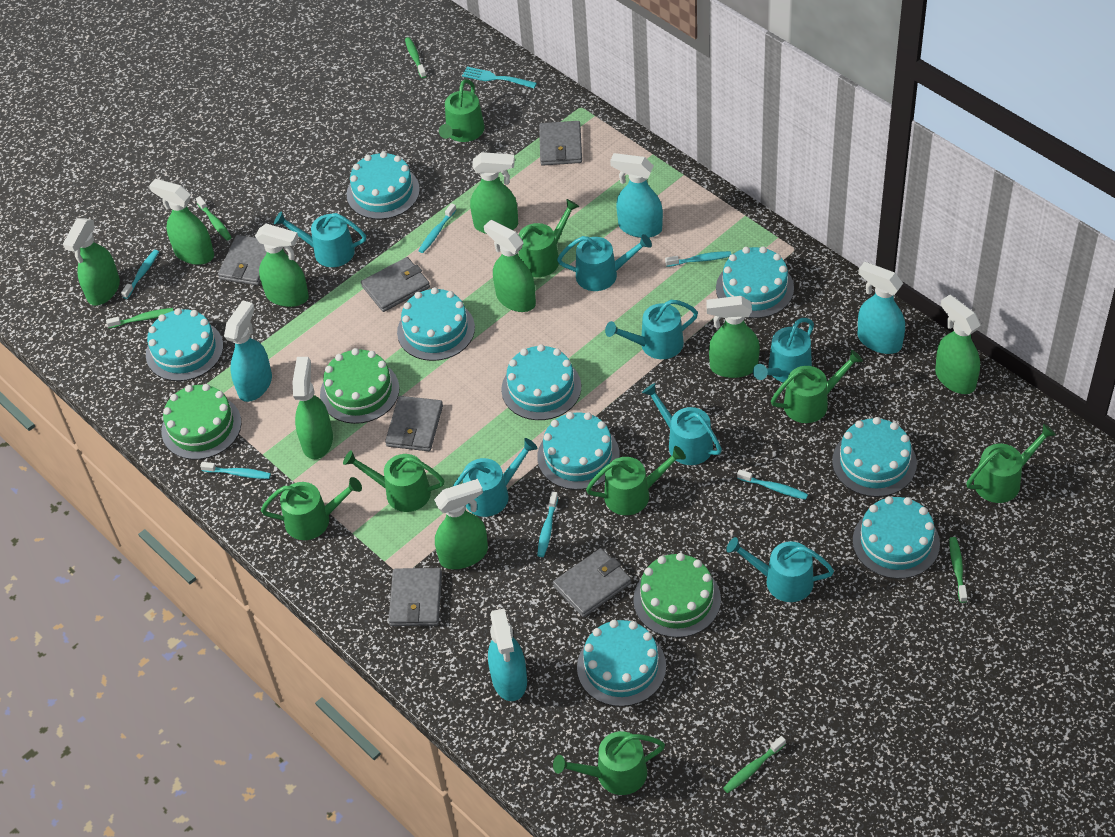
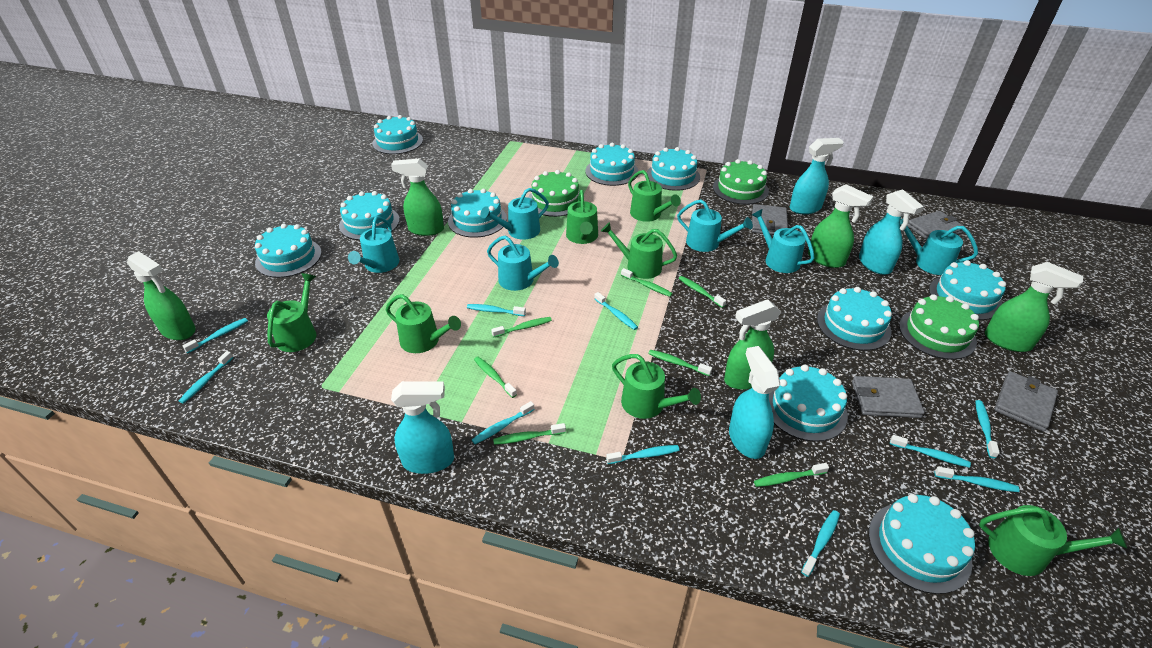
green spray bottle: 9 -> 5
green toothbrush: 5 -> 7
green watering can: 8 -> 7
grey wallet: 6 -> 4
turquoise cake: 9 -> 10
turquoise fork: 1 -> 0
turquoise toothbrush: 6 -> 10
turquoise watering can: 7 -> 6

